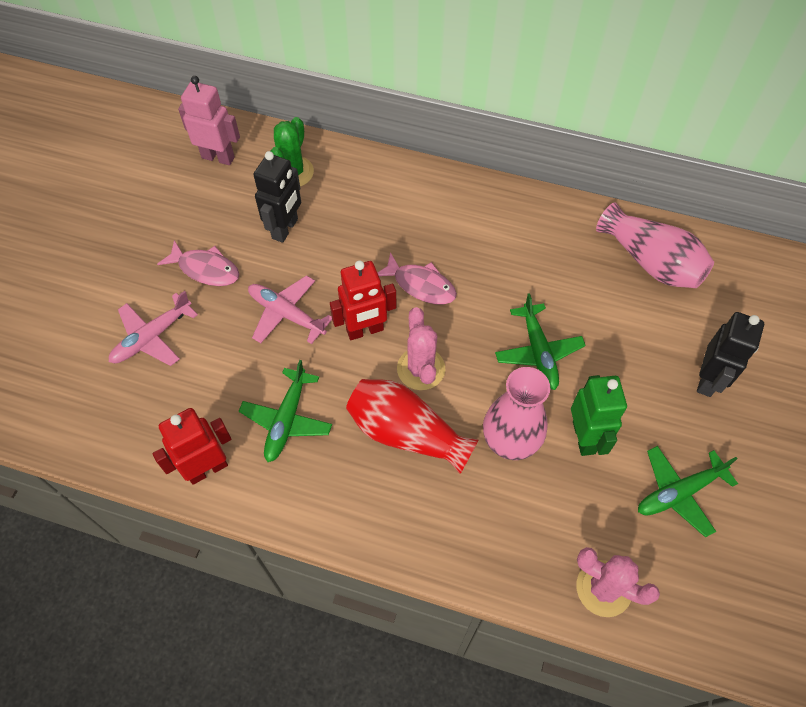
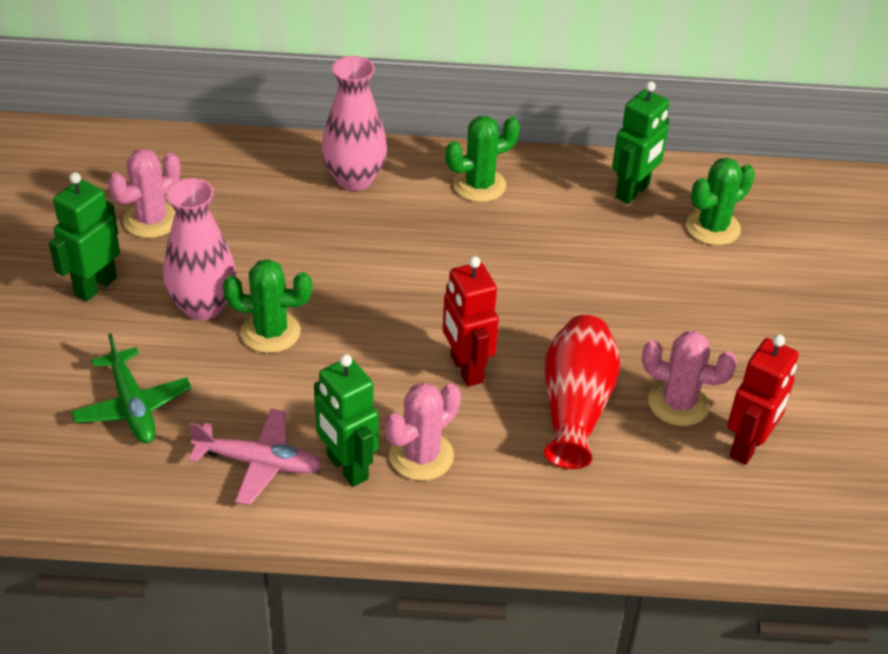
black robot: 2 -> 0
green cactus: 1 -> 3
green plane: 3 -> 1
green robot: 1 -> 3
pink cactus: 2 -> 3
pink fish: 2 -> 0
pink plane: 2 -> 1
pink robot: 1 -> 0

